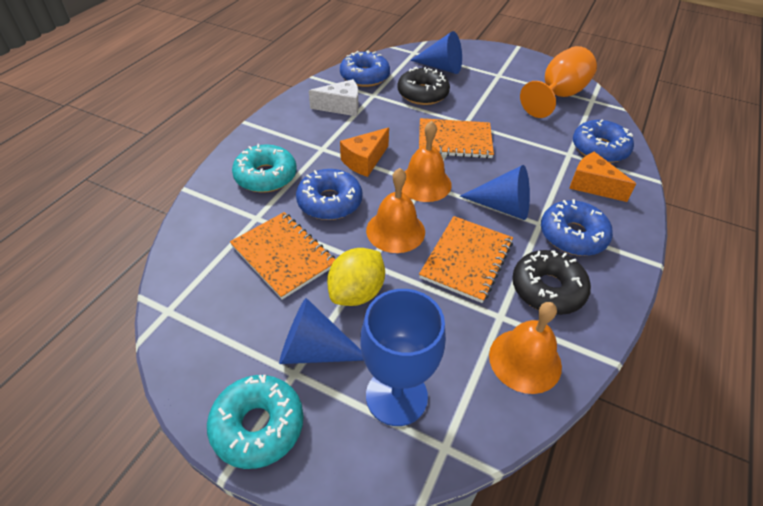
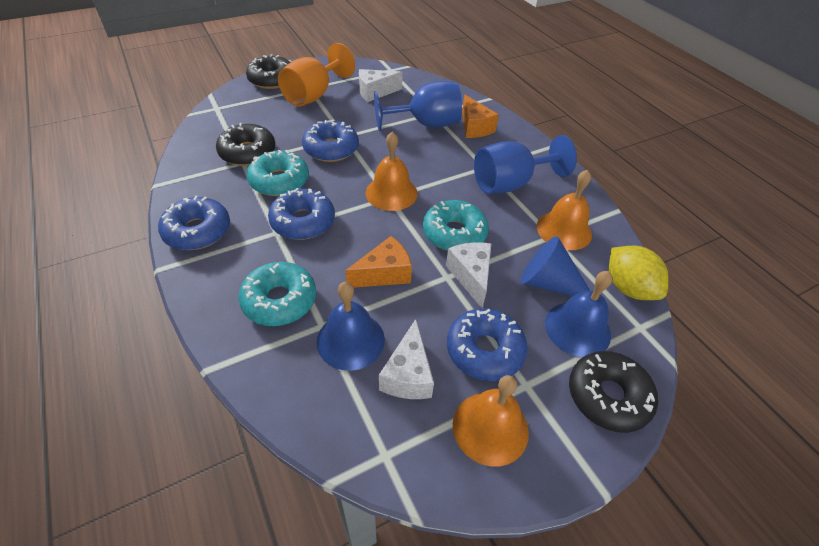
black donut: 2 -> 3
blue bell: 0 -> 2
blue cone: 3 -> 1
blue goblet: 1 -> 2
orange notebook: 3 -> 0
turquoise donut: 2 -> 3
white cheese: 1 -> 3

